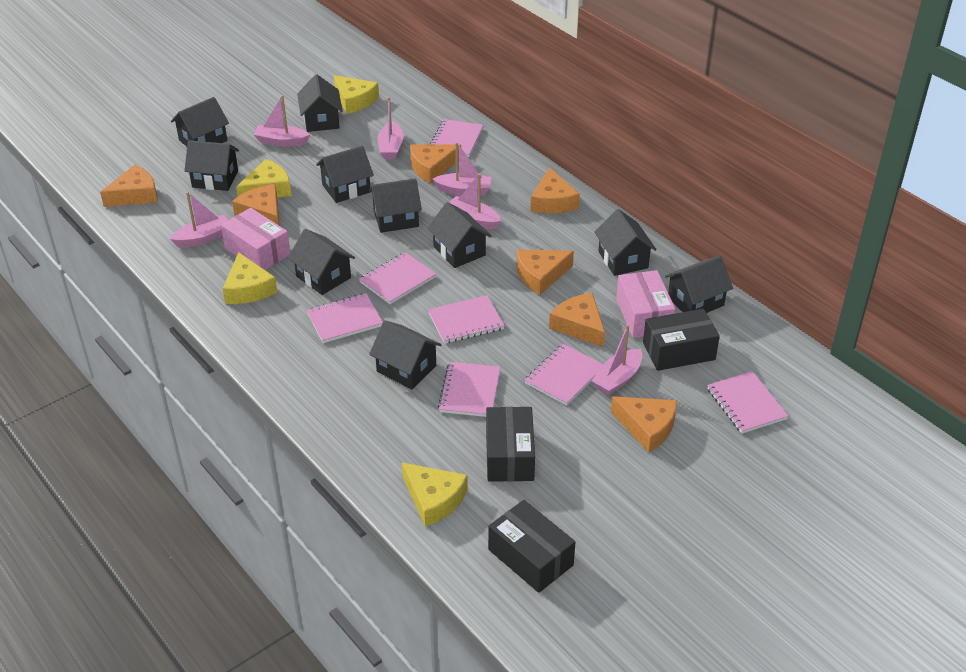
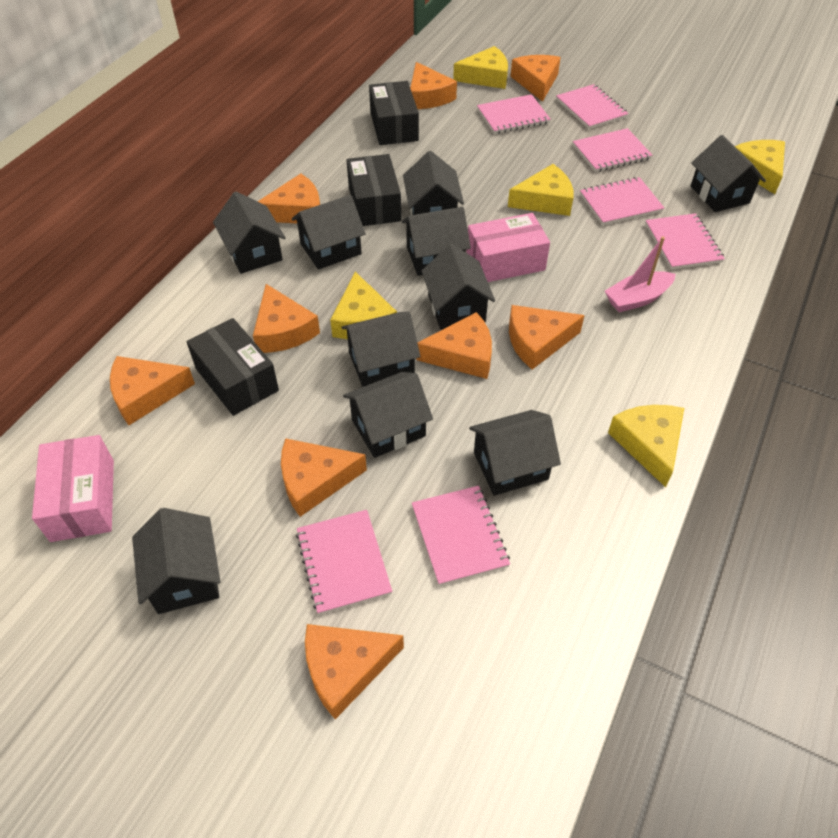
orange cheese: 7 -> 9
pink boat: 6 -> 1
yellow cheese: 4 -> 5

